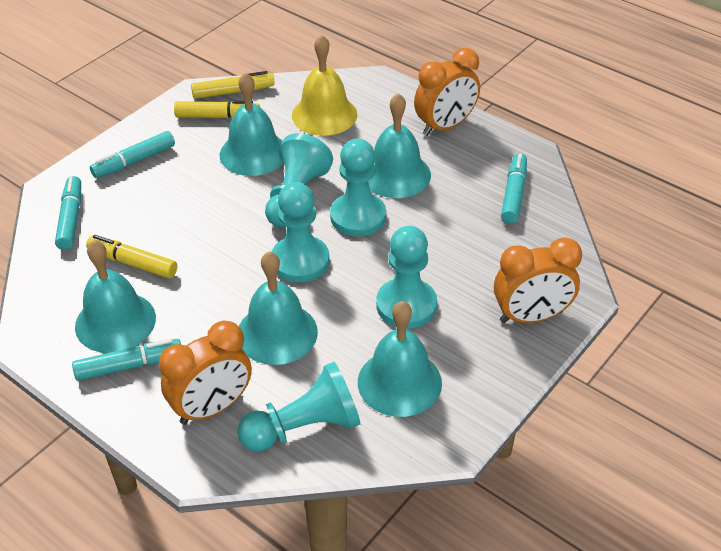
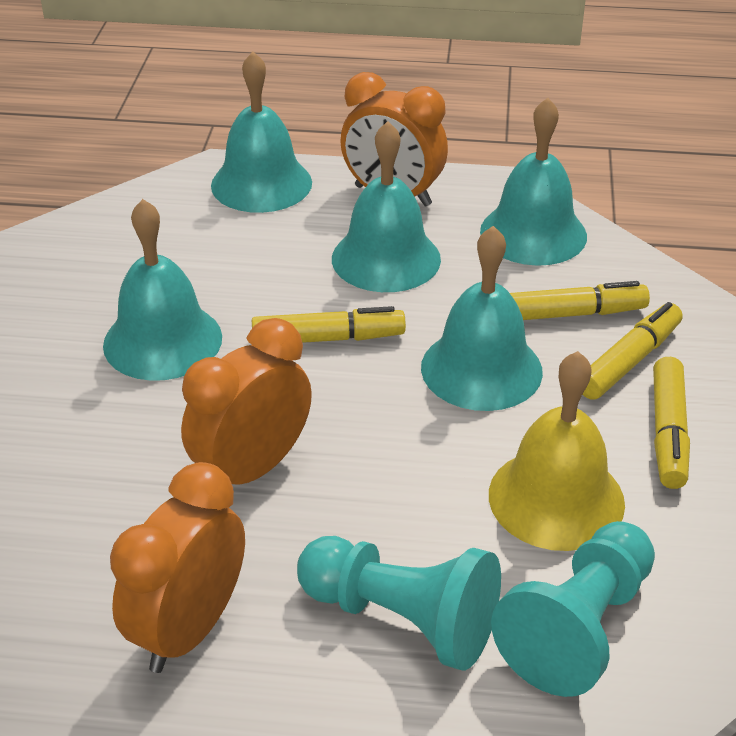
turquoise marker: 4 -> 0
turquoise pawn: 5 -> 2
yellow marker: 3 -> 4

